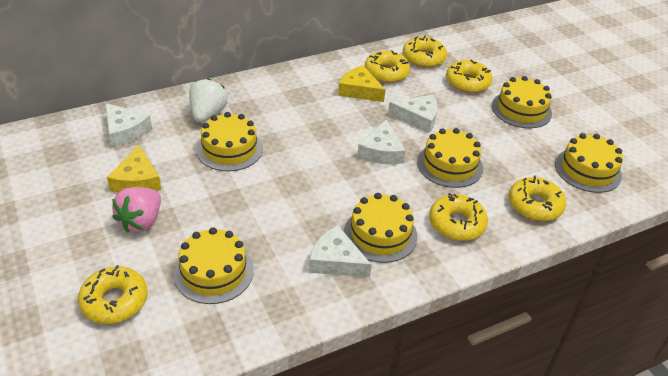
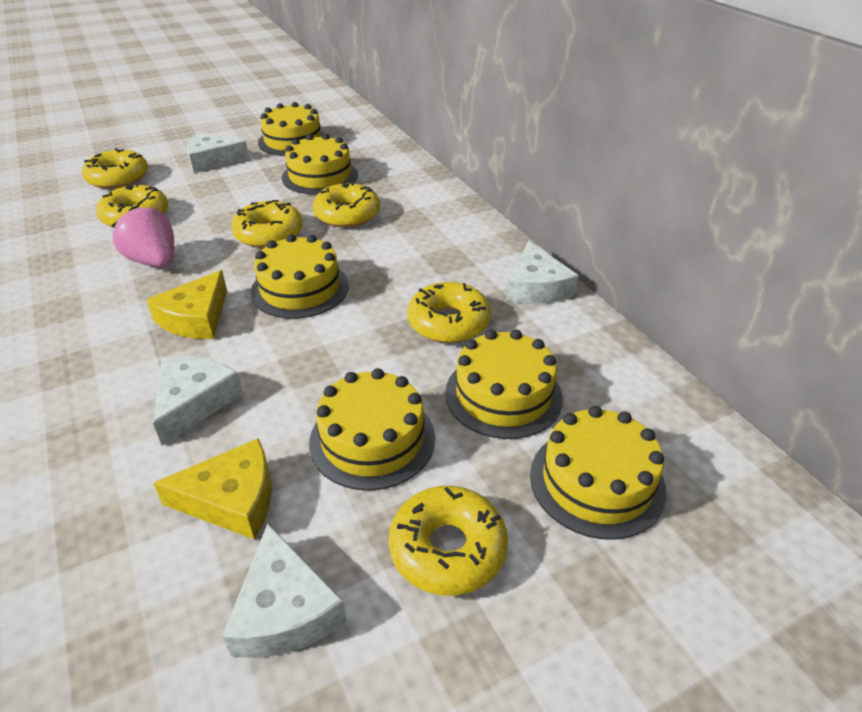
white strawberry: 1 -> 0

